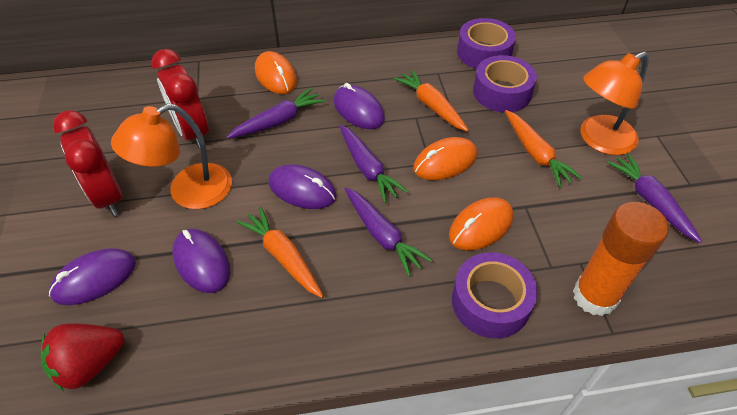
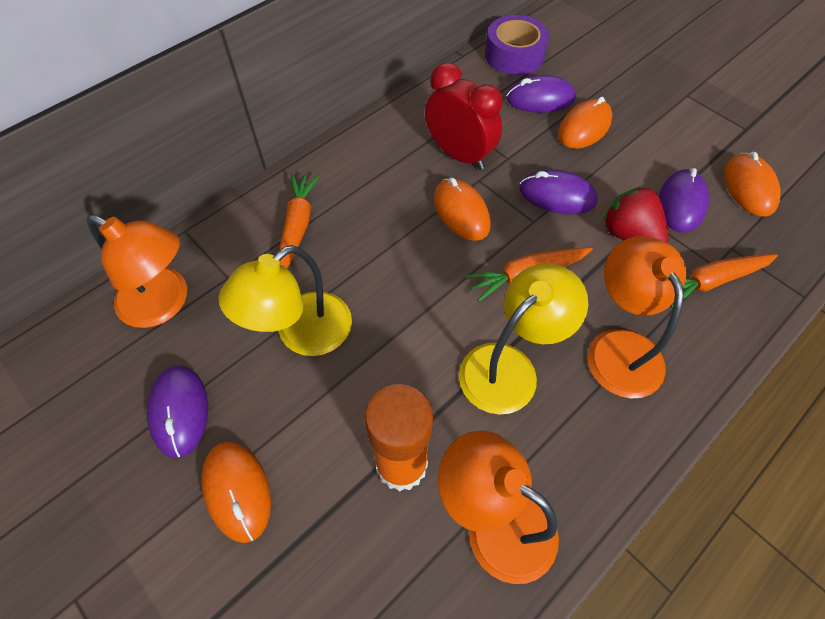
orange lamp: 2 -> 3
orange mouse: 3 -> 4
purple carrot: 4 -> 0
purple tape: 3 -> 1
red clock: 2 -> 1
yellow lamp: 0 -> 2

